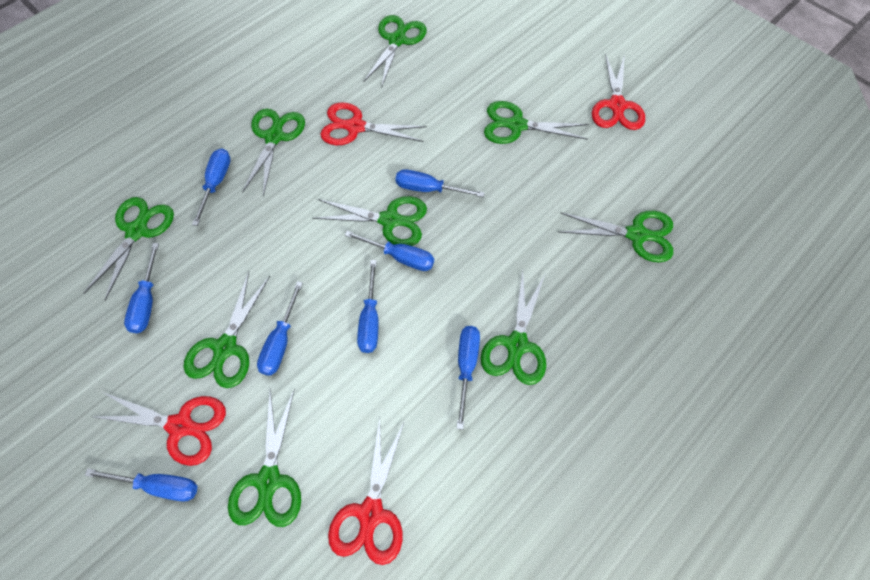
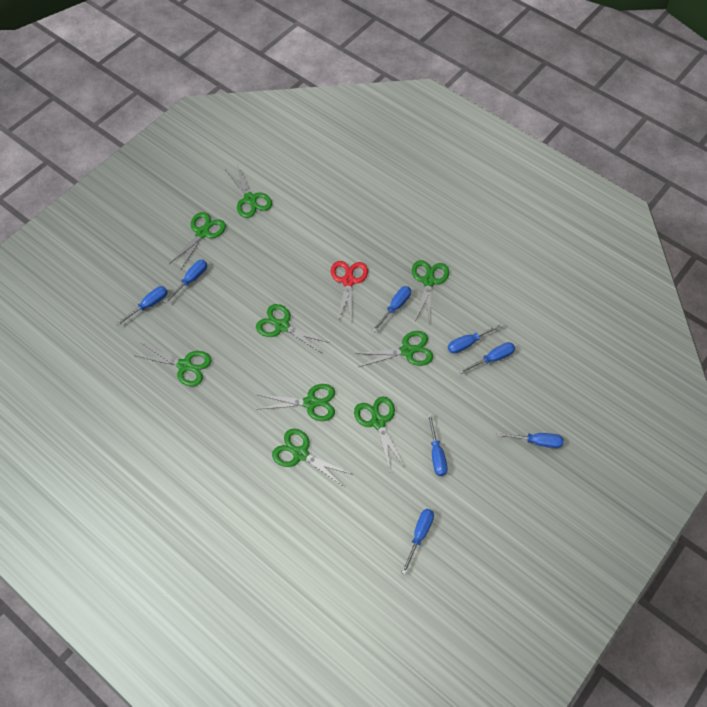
red scissors: 4 -> 1

